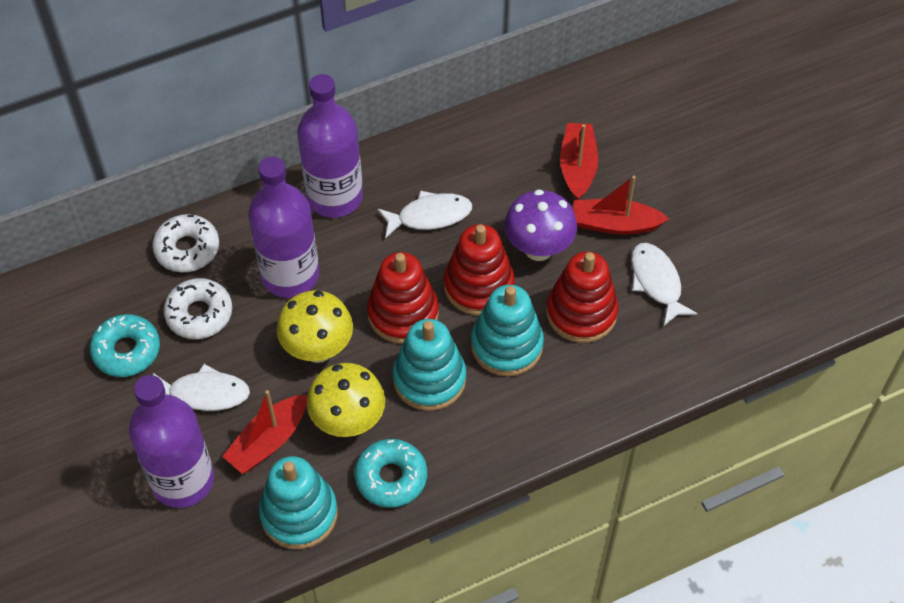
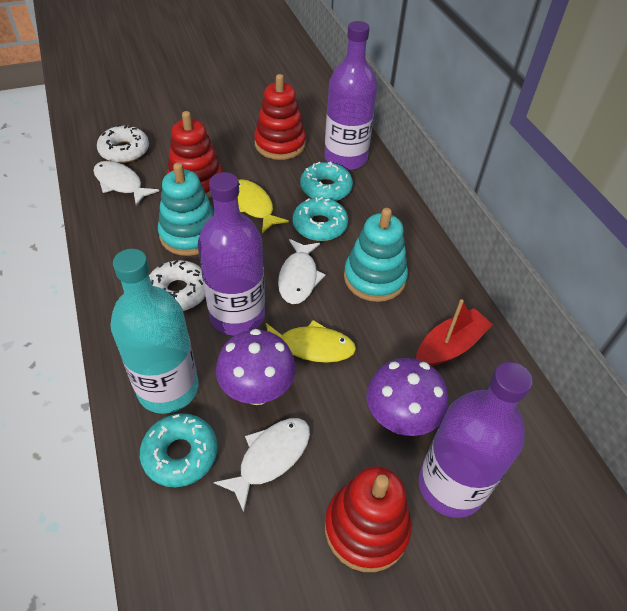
purple mushroom: 1 -> 2
red boat: 3 -> 1
turquoise bottle: 0 -> 1
turquoise donut: 2 -> 3
turquoise stacking toy: 3 -> 2
yellow fish: 0 -> 2
yellow mushroom: 2 -> 0

